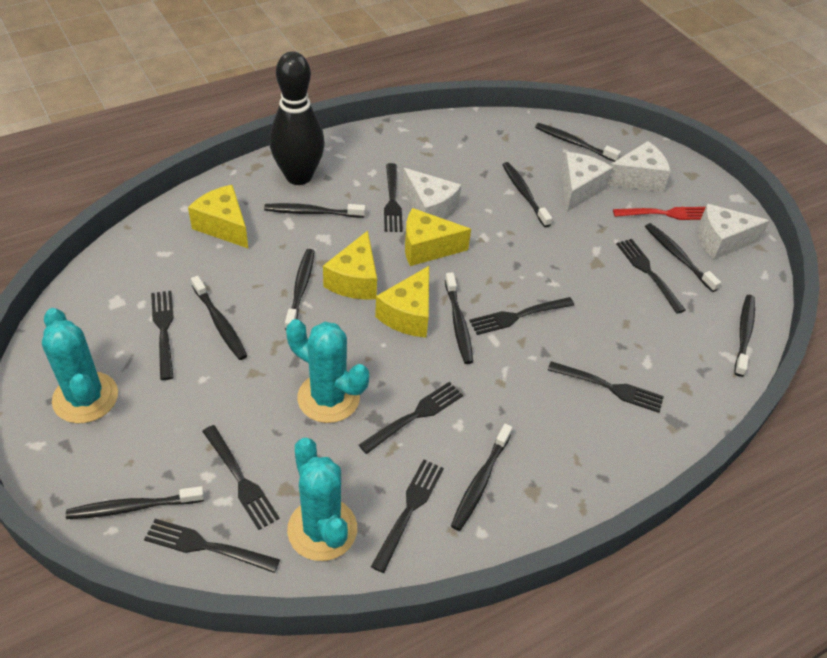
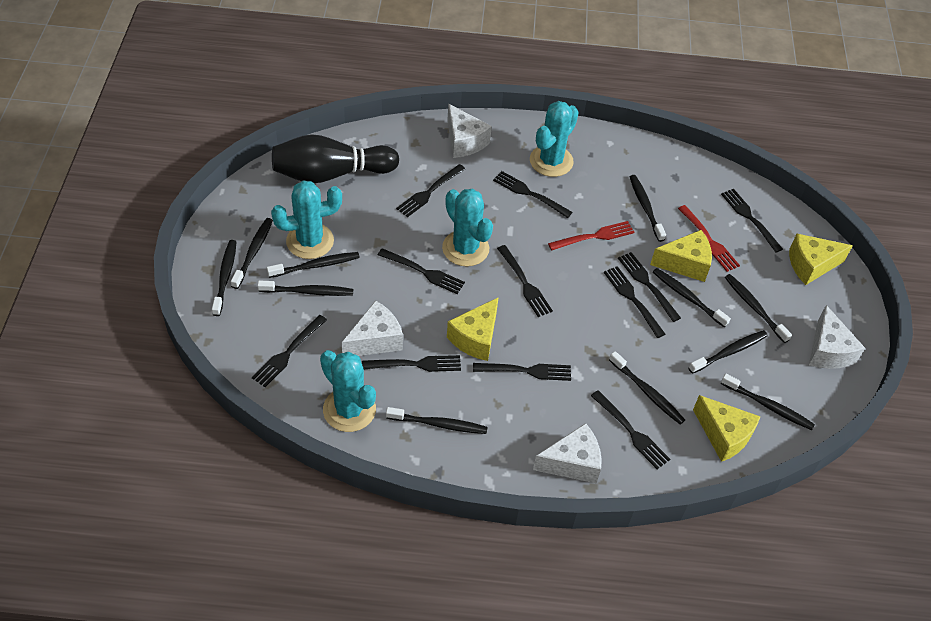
black fork: 9 -> 11
black toothbrush: 10 -> 11
red fork: 1 -> 2
turquoise cactus: 3 -> 4

